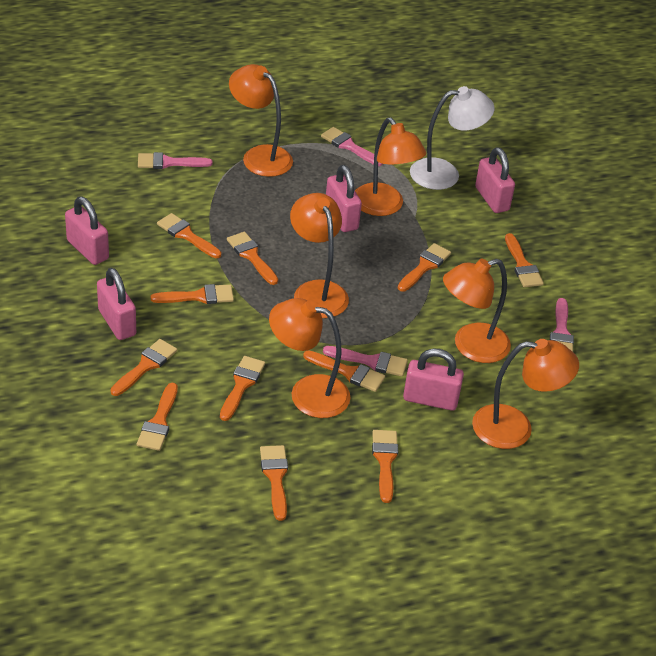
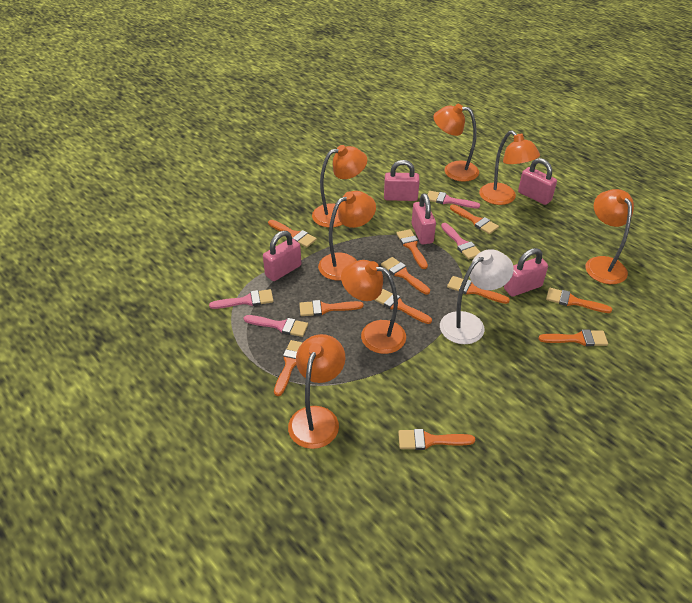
orange lamp: 6 -> 7

